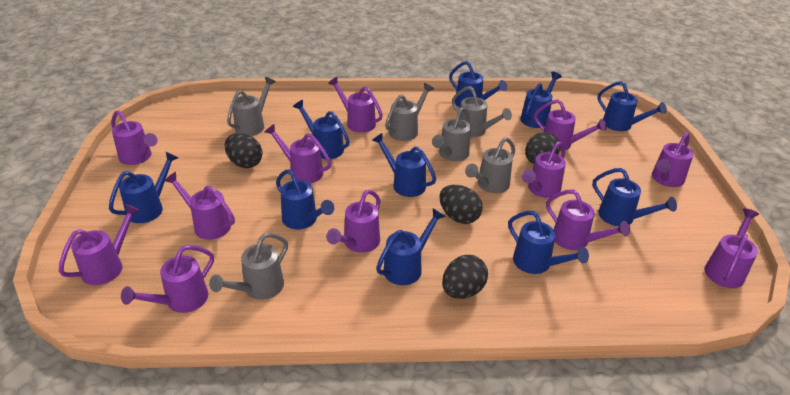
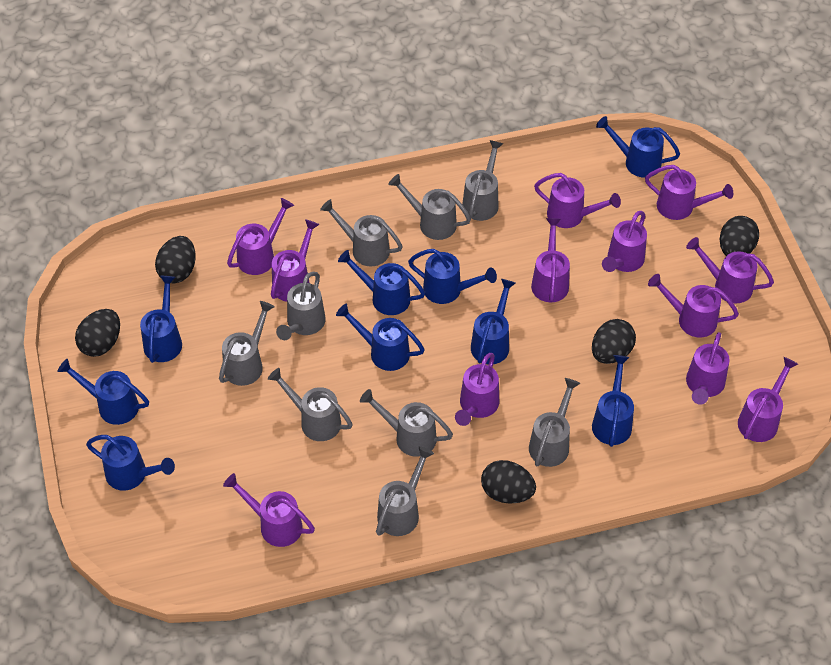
black egg: 4 -> 5
blue watering can: 10 -> 9
grey watering can: 6 -> 9

